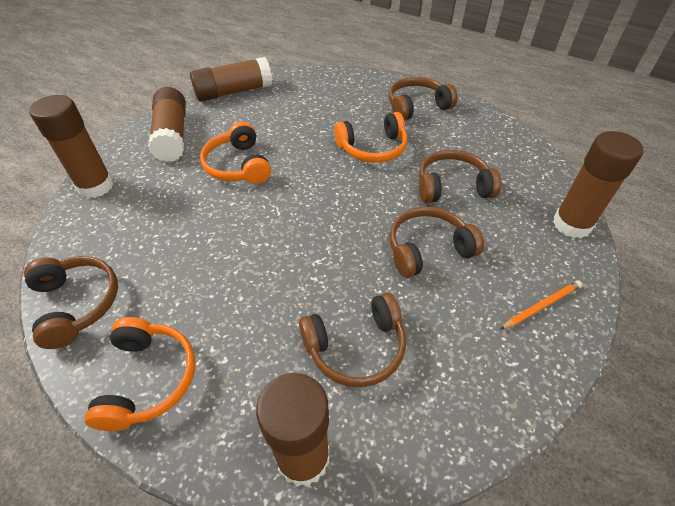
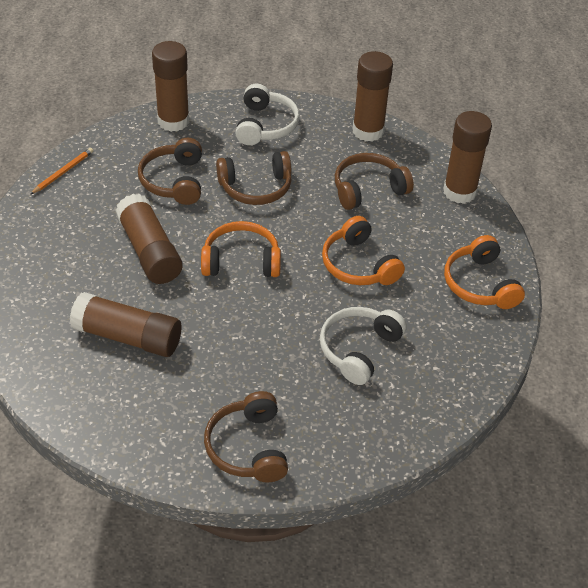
brown headphones: 5 -> 4
white headphones: 0 -> 2

